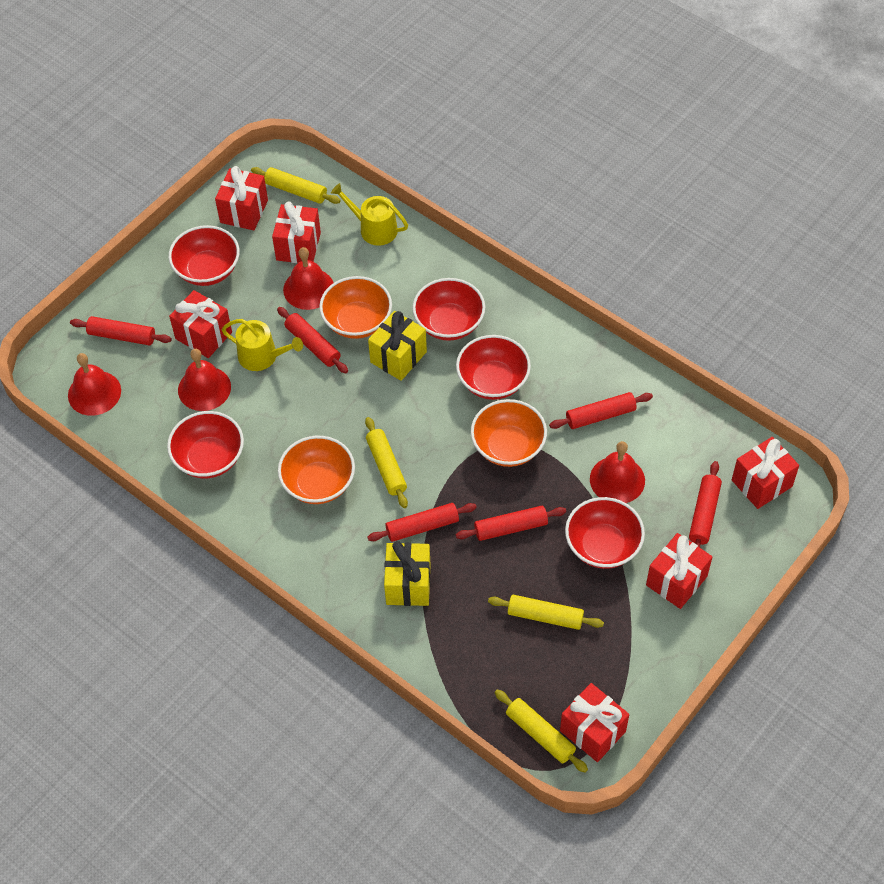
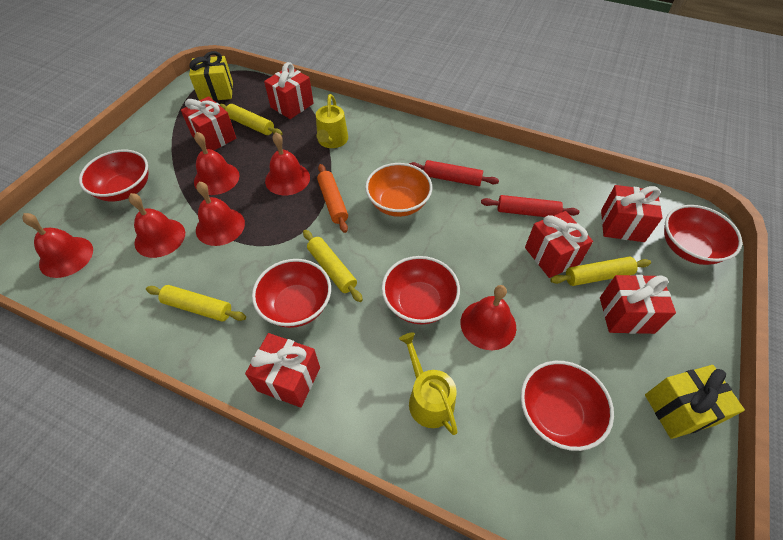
orange bowl: 3 -> 1
orange rolling pin: 0 -> 1
red bell: 4 -> 6
red rolling pin: 6 -> 2

